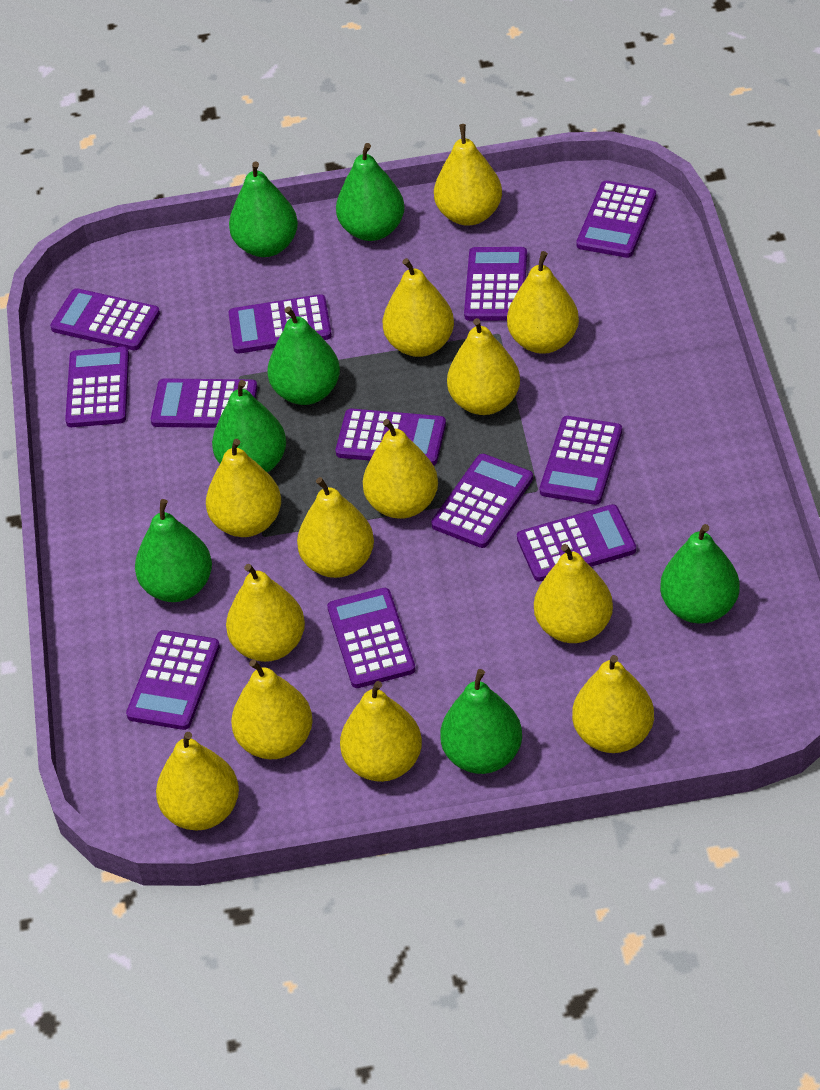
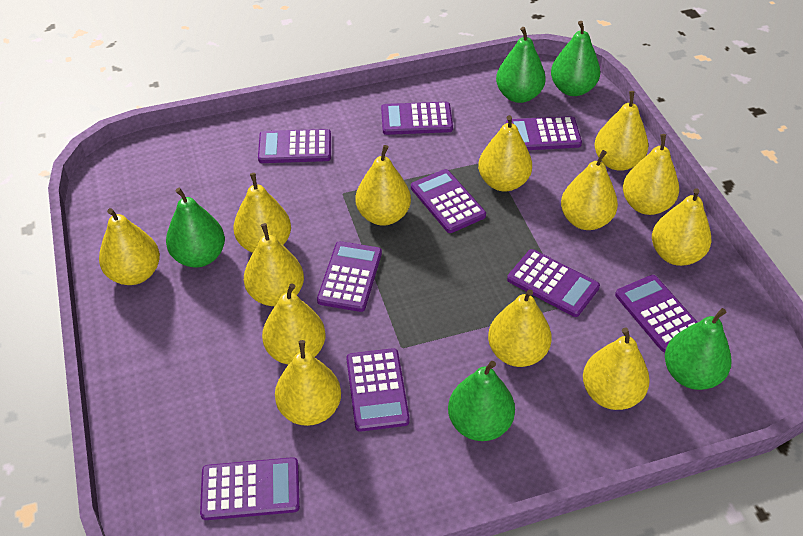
green pear: 7 -> 5
purple calculator: 12 -> 9

